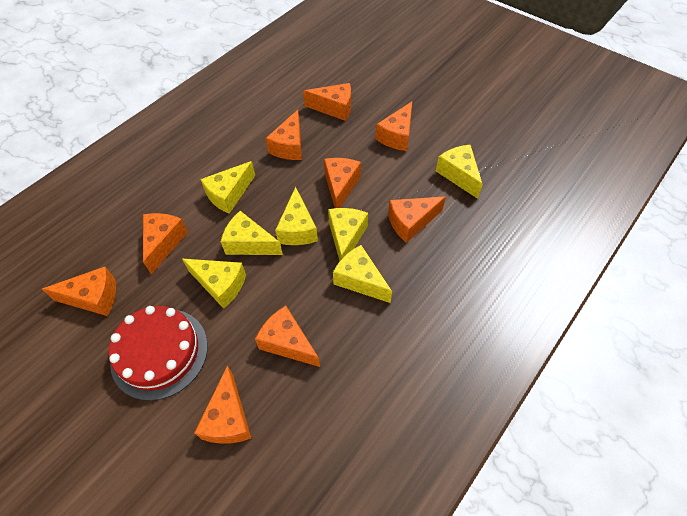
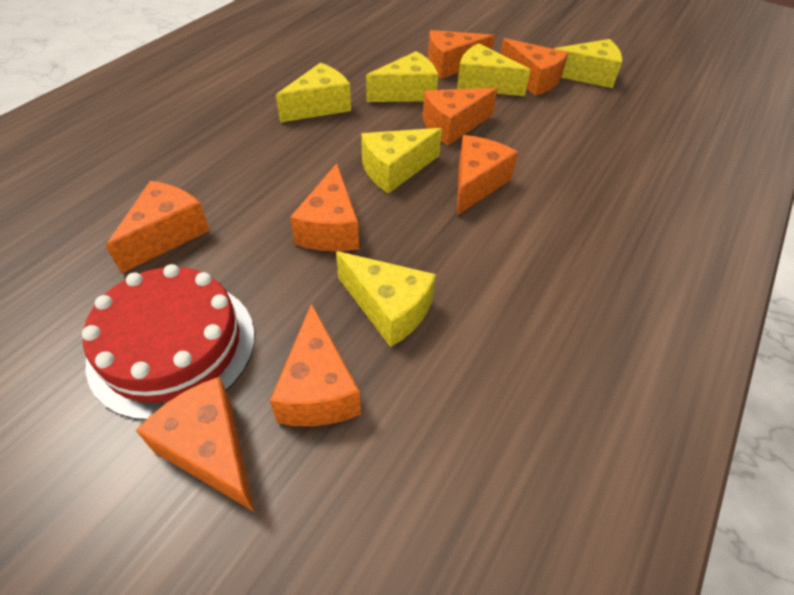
orange cheese: 9 -> 8
yellow cheese: 7 -> 6

